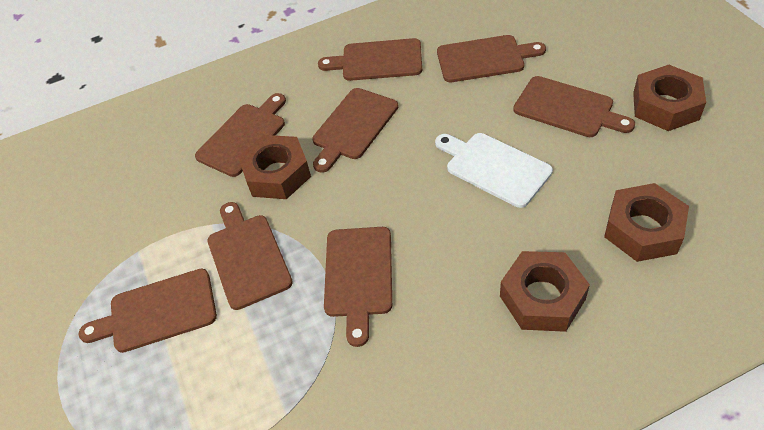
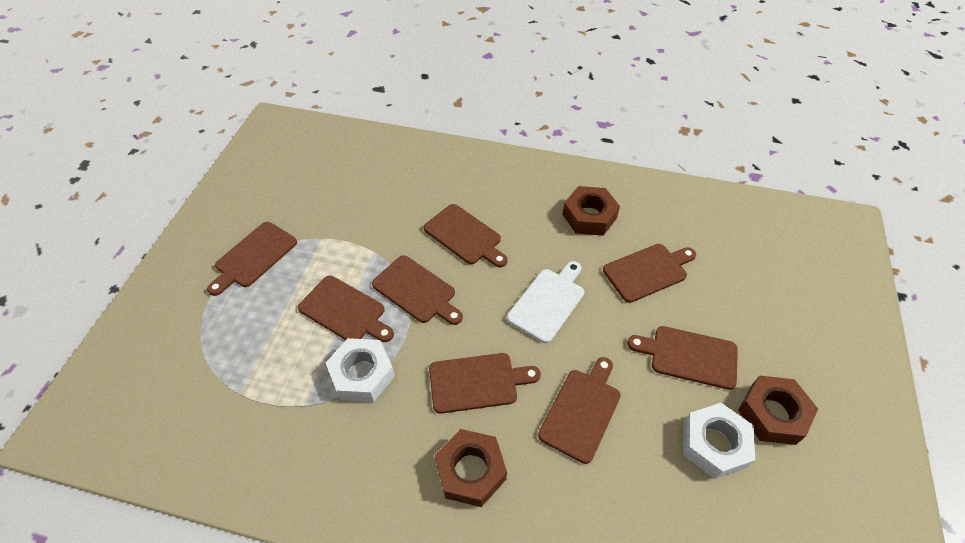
brown nut: 4 -> 3
white nut: 0 -> 2

